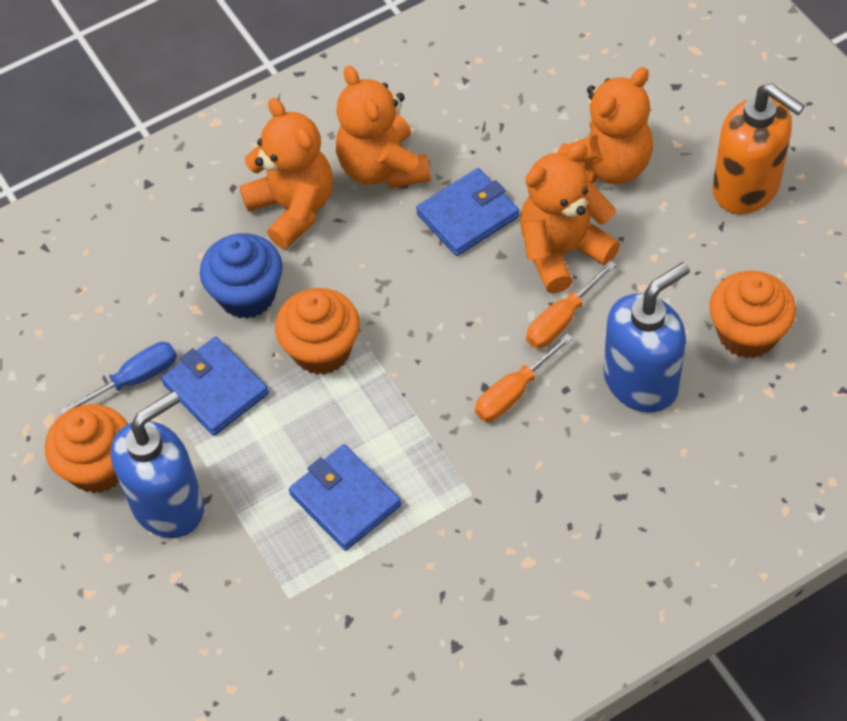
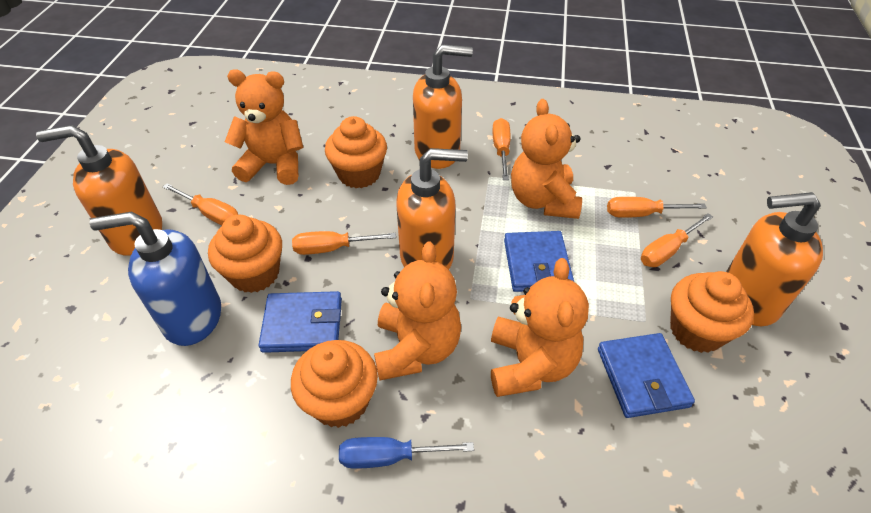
blue cupcake: 1 -> 0
blue soap dispenser: 2 -> 1
orange cupcake: 3 -> 4
orange screwdriver: 2 -> 5
orange soap dispenser: 1 -> 4

